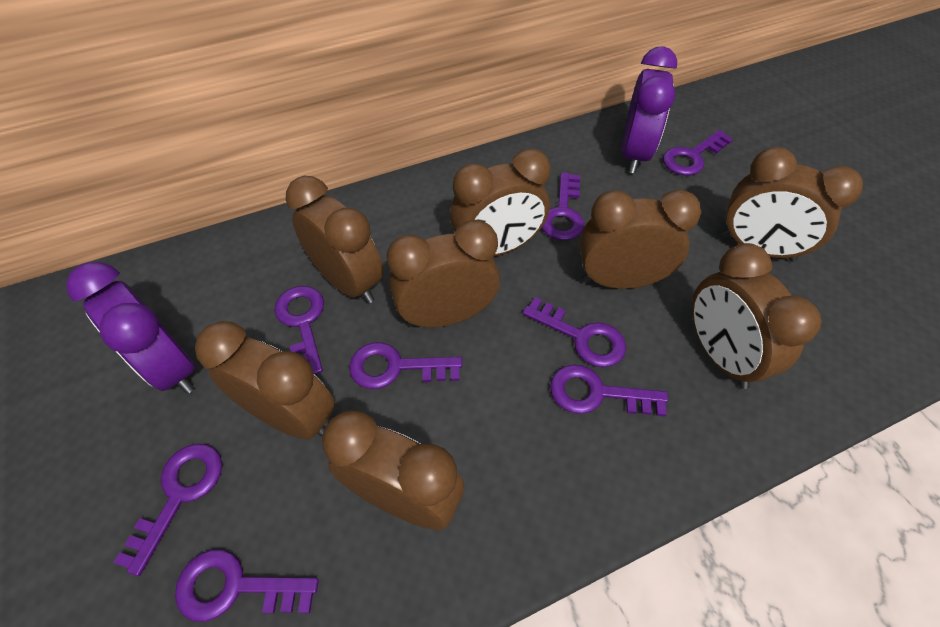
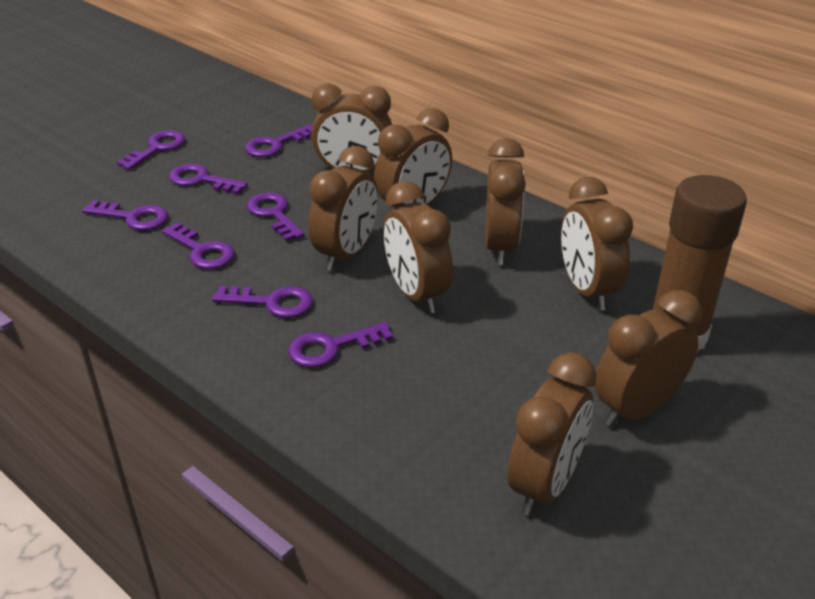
brown glue stick: 0 -> 1
purple clock: 2 -> 0

